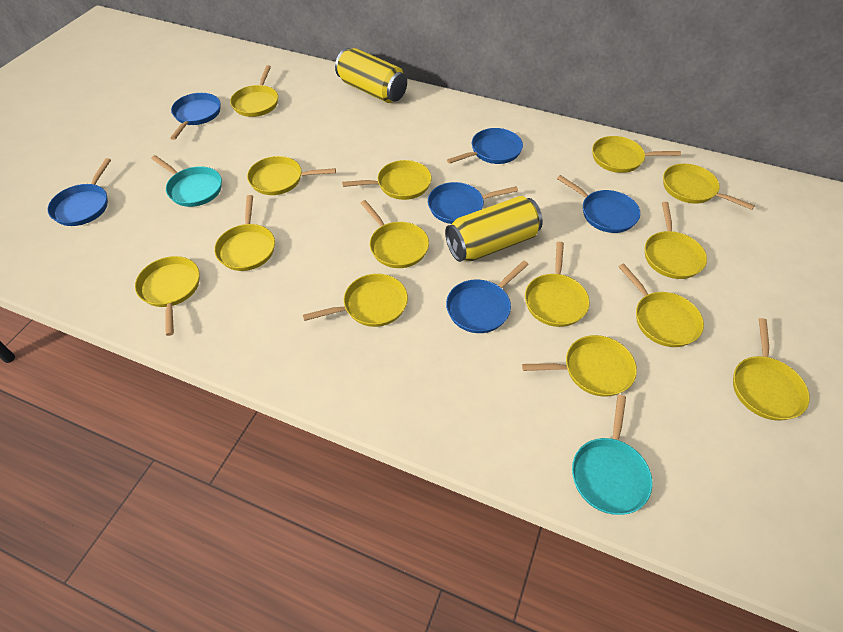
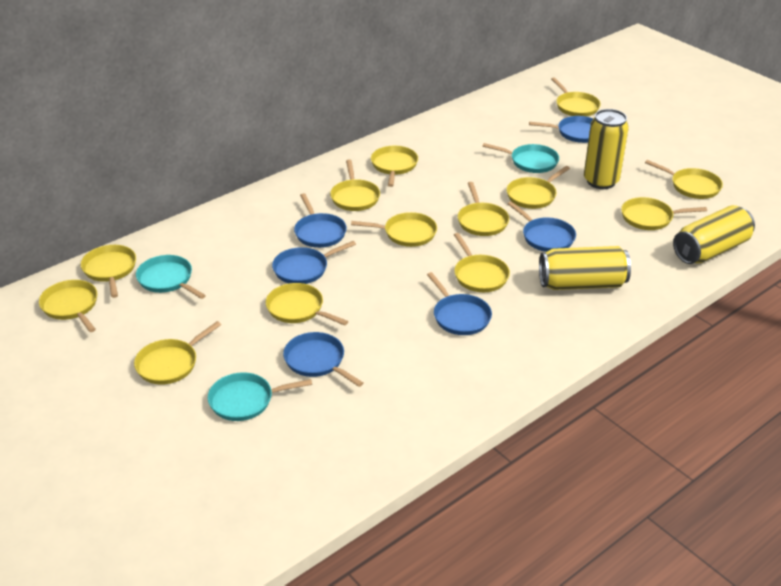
turquoise pan: 2 -> 3
yellow can: 2 -> 3
yellow pan: 14 -> 13

